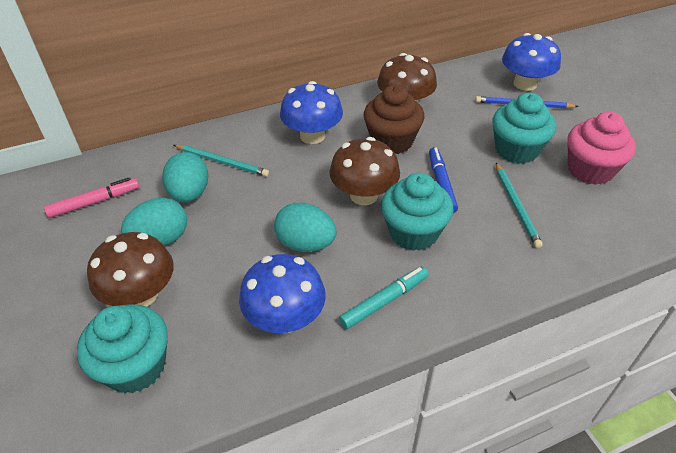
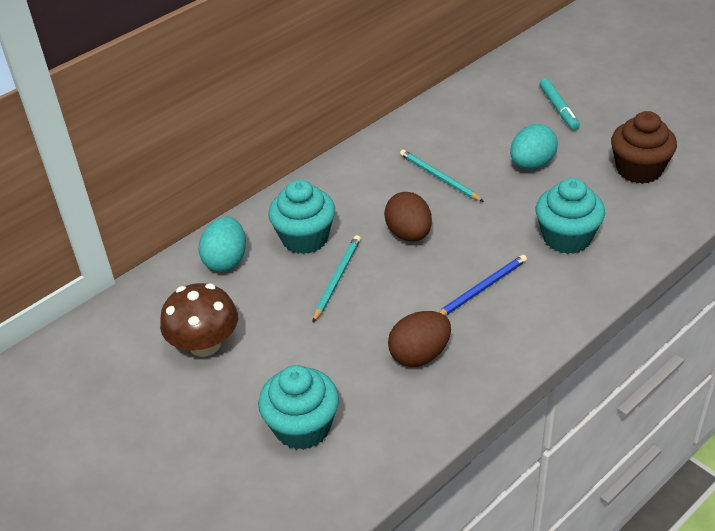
blue marker: 1 -> 0
blue mushroom: 3 -> 0
brown egg: 0 -> 2
brown mushroom: 3 -> 1
pink cupcake: 1 -> 0
pink marker: 1 -> 0
turquoise egg: 3 -> 2

